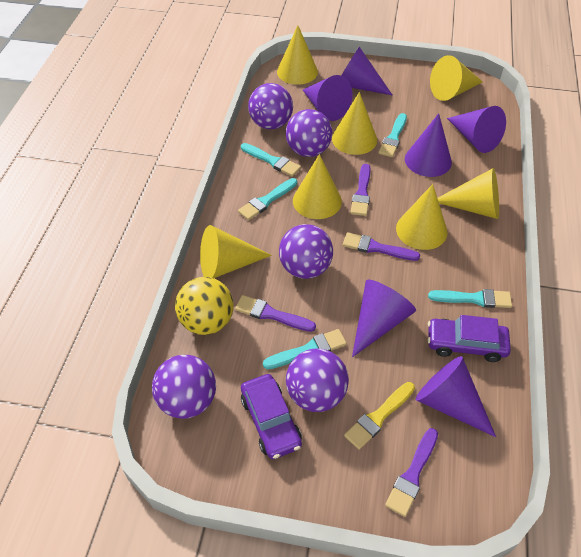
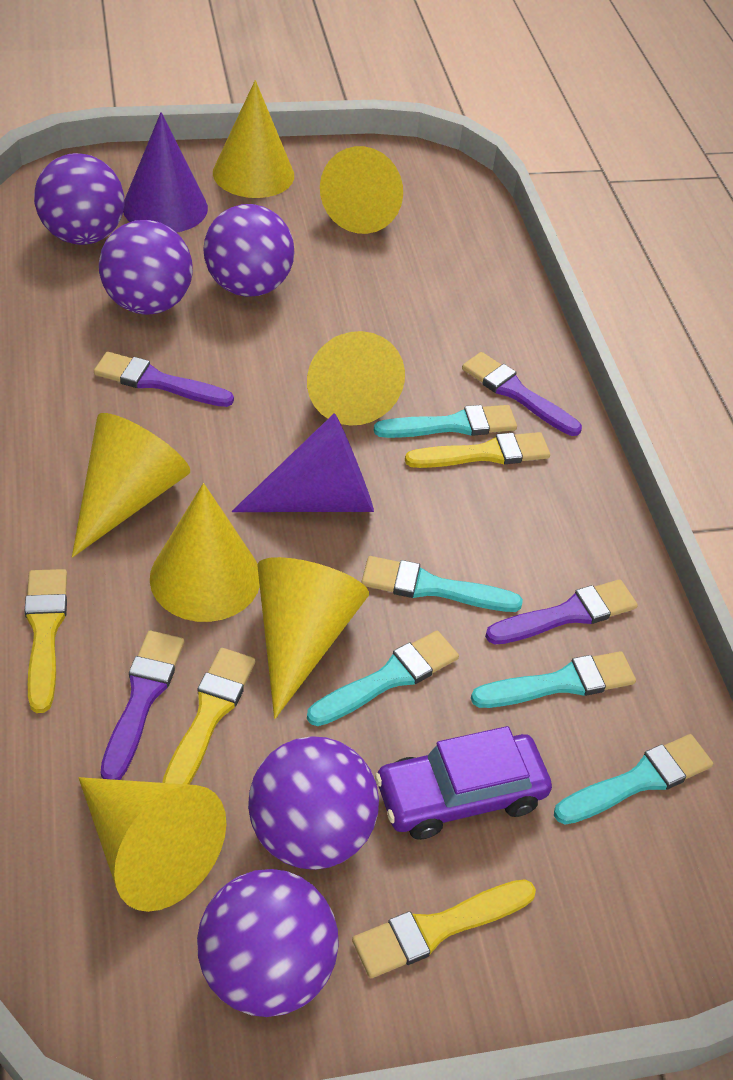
purple car: 2 -> 1
purple cone: 6 -> 2
yellow ball: 1 -> 0
yellow brush: 1 -> 4

